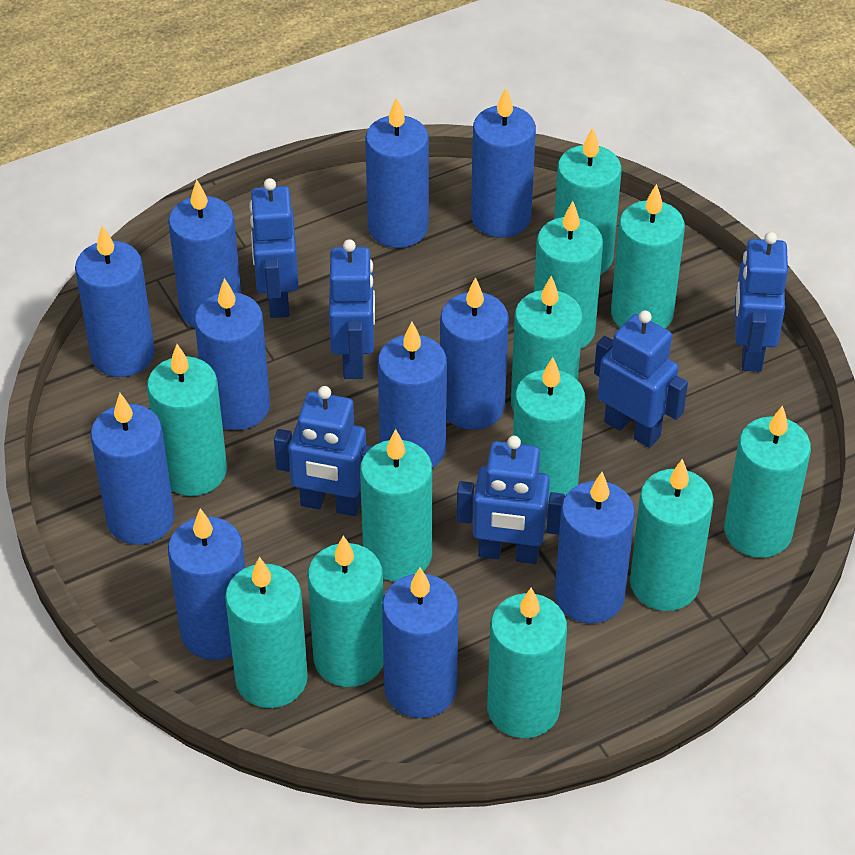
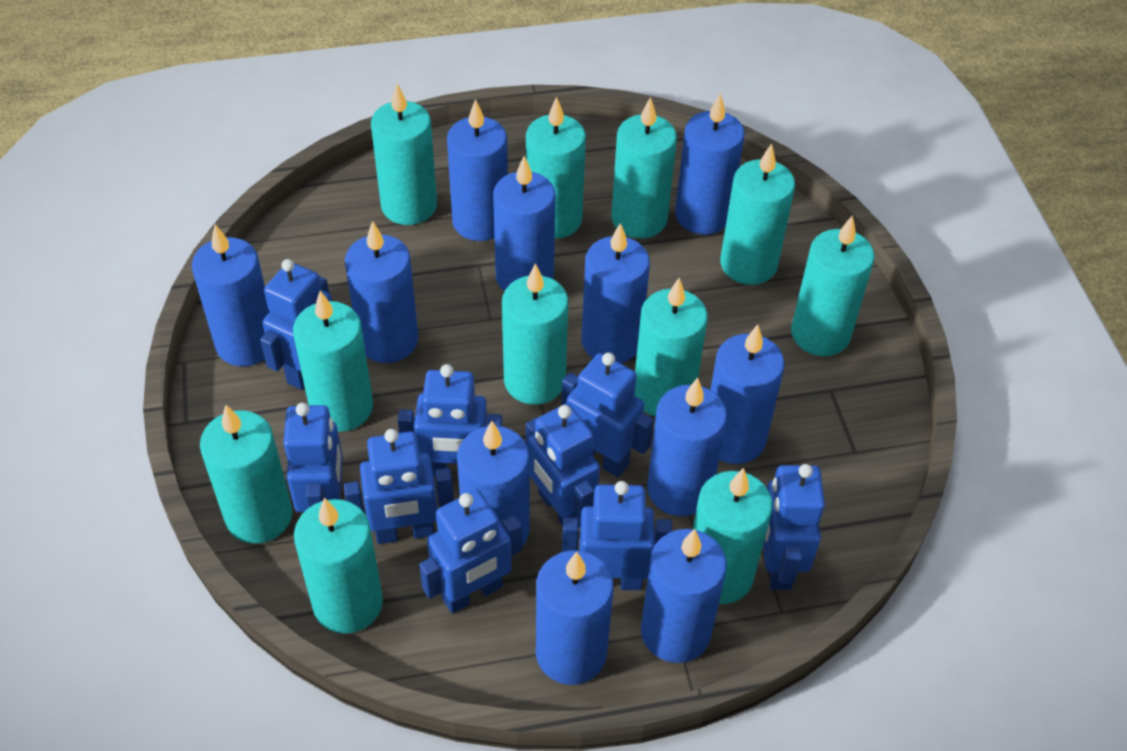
blue robot: 6 -> 9
turquoise candle: 12 -> 11

